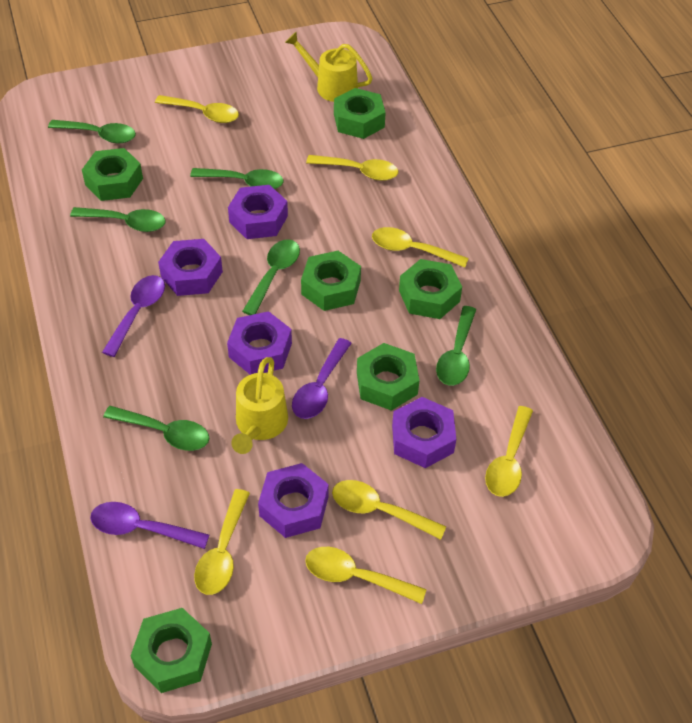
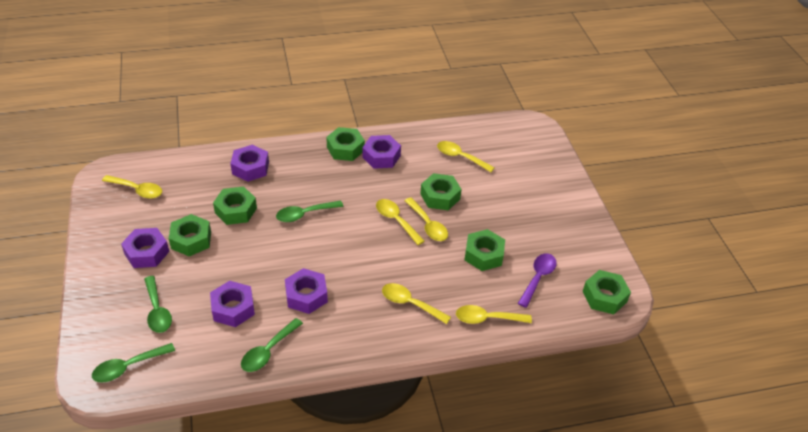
green spoon: 6 -> 4
purple spoon: 3 -> 1
yellow spoon: 7 -> 6
yellow watering can: 2 -> 0

